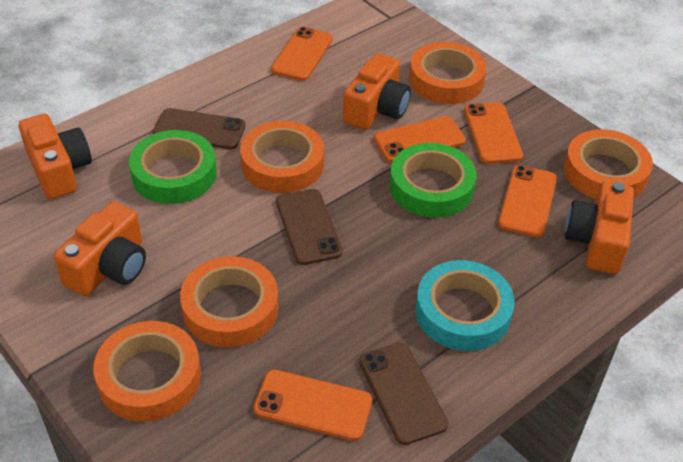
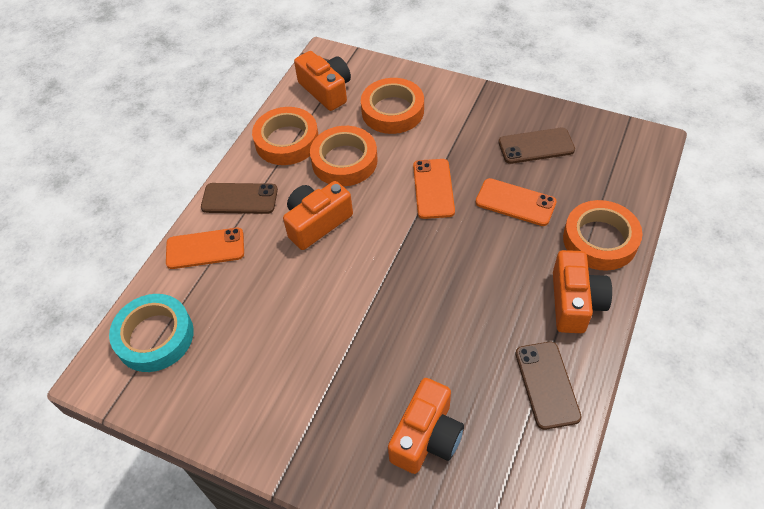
green tape: 2 -> 0
orange phone: 5 -> 3
orange tape: 5 -> 4

